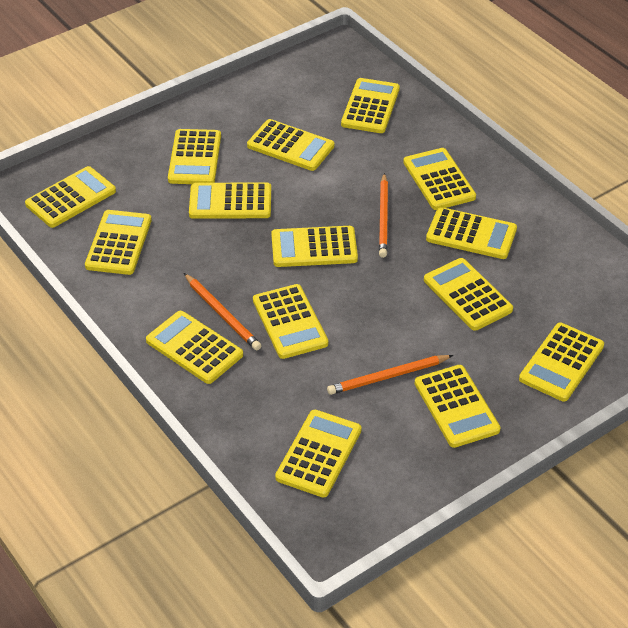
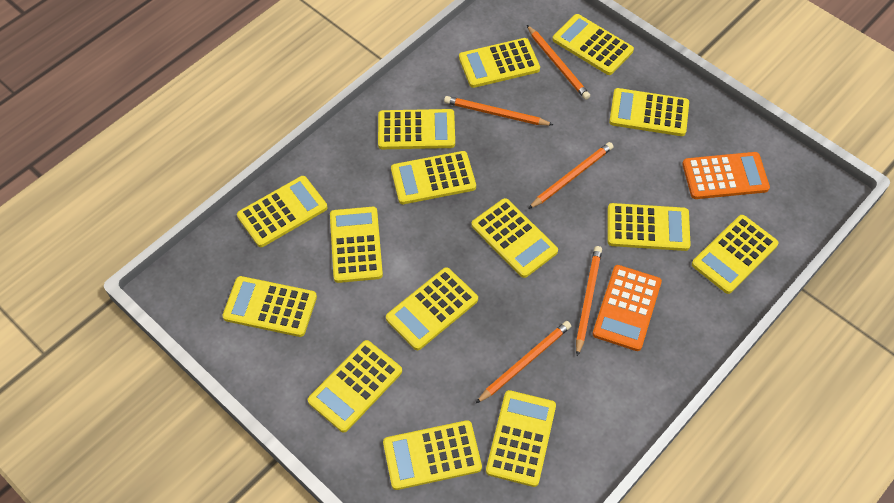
orange calculator: 0 -> 2
orange pencil: 3 -> 5

